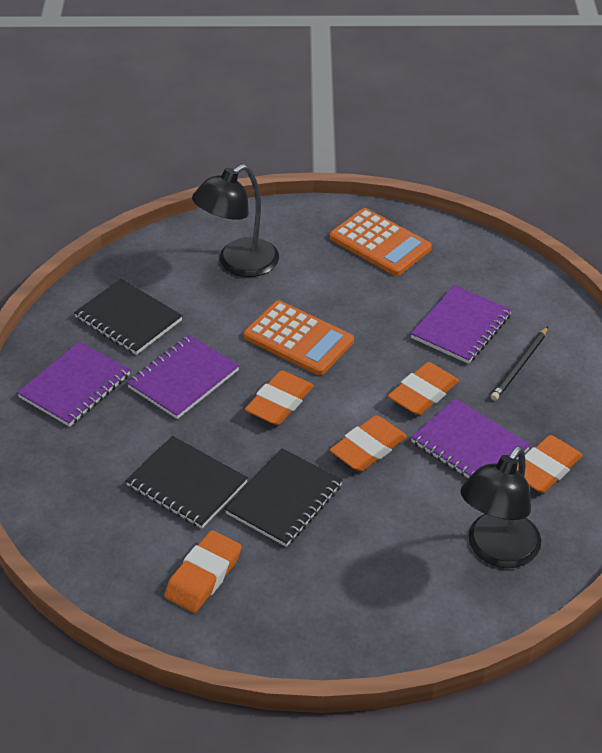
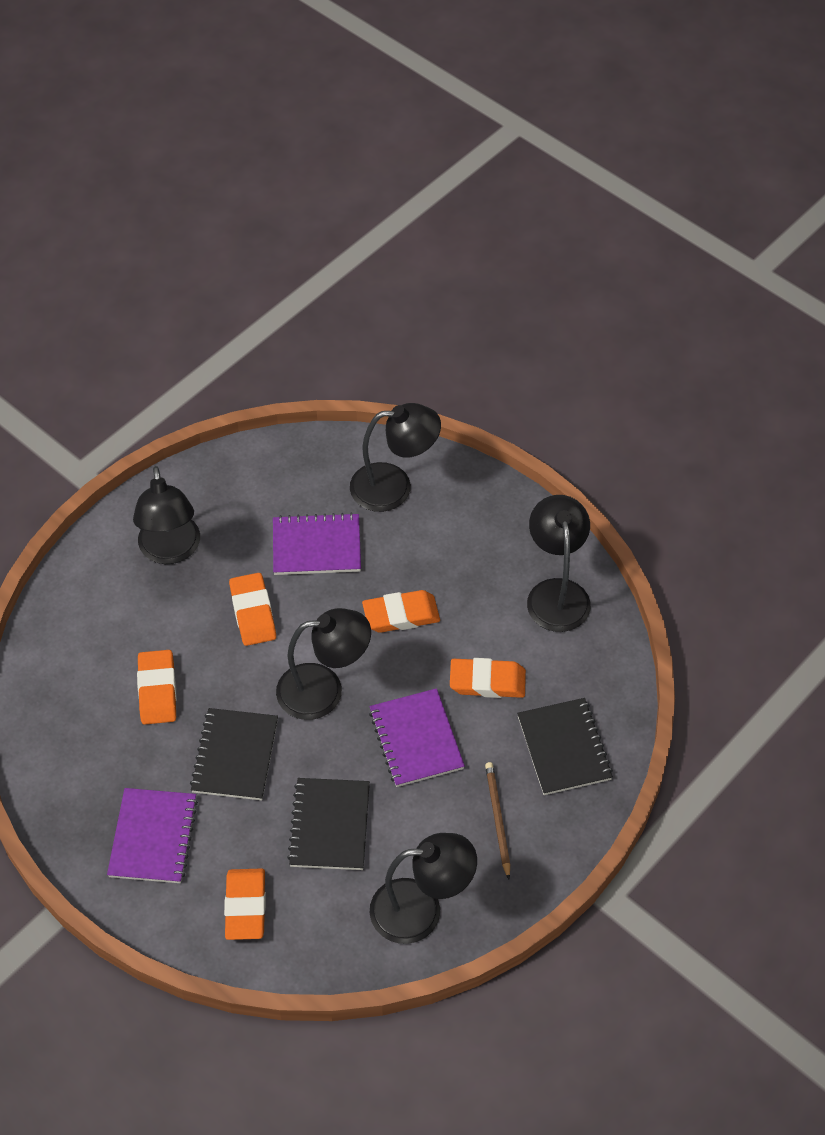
black lamp: 2 -> 5
black pencil: 1 -> 0
brown pencil: 0 -> 1
orange calculator: 2 -> 0
purple notebook: 4 -> 3

